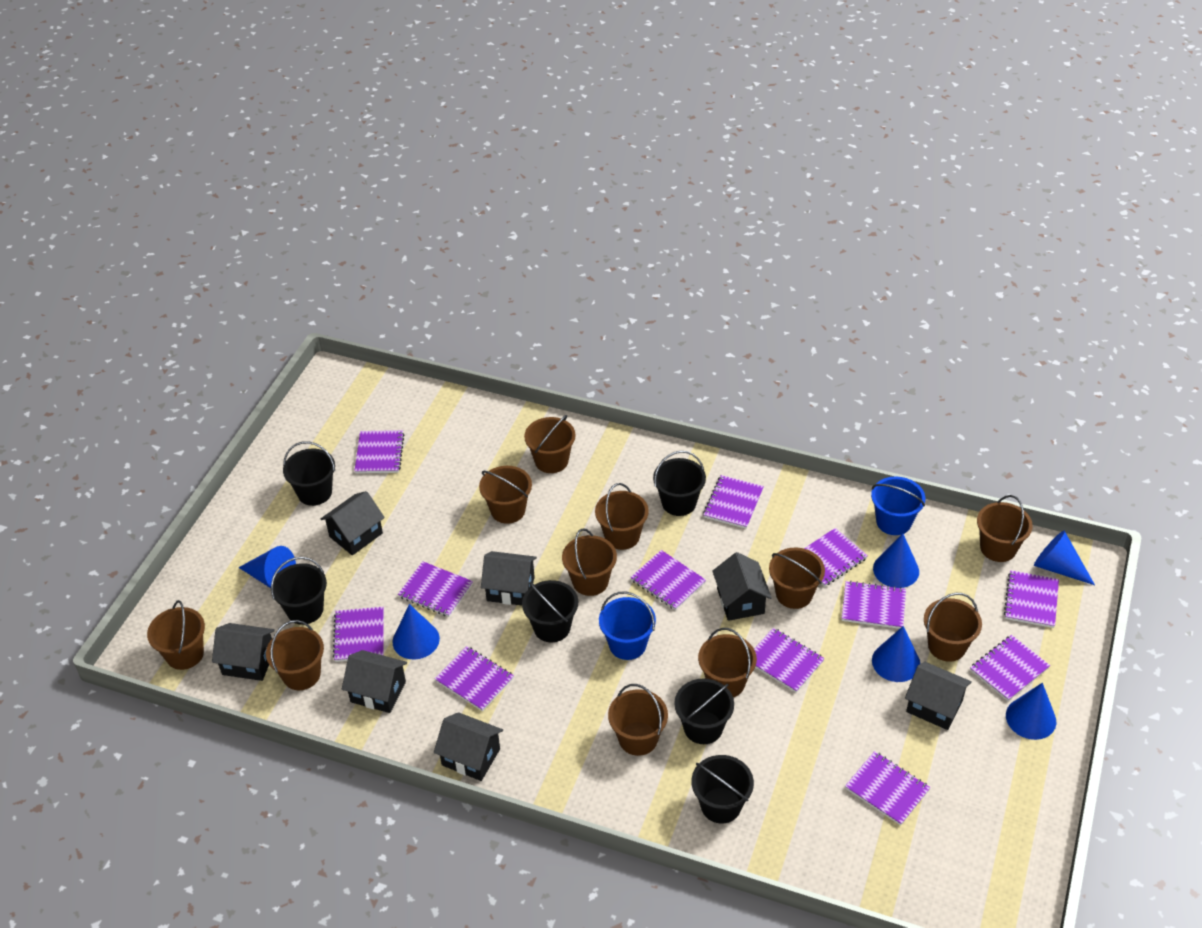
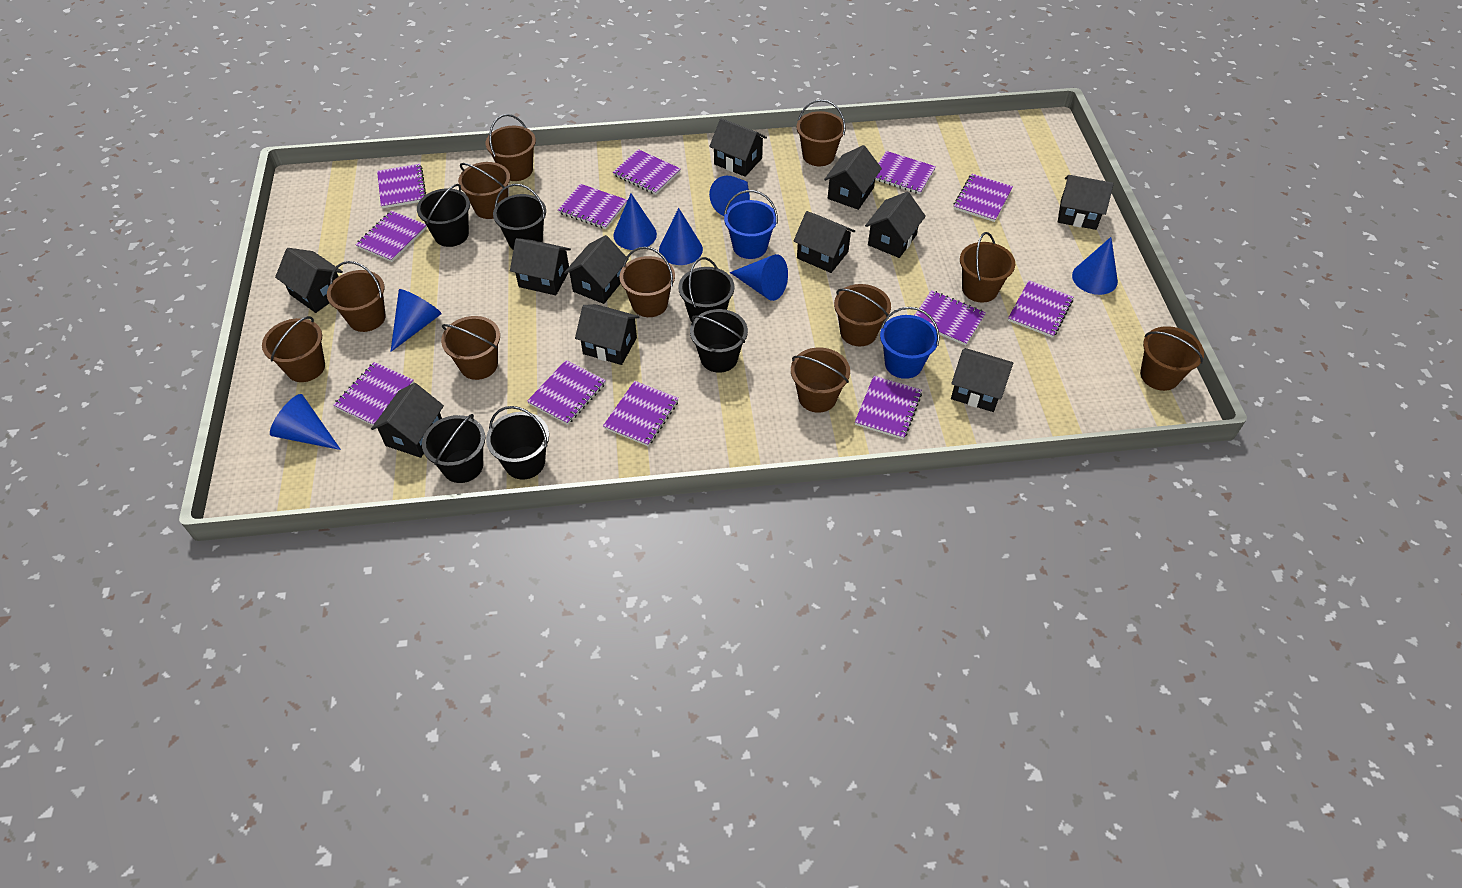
black house: 7 -> 11
blue cone: 6 -> 7

